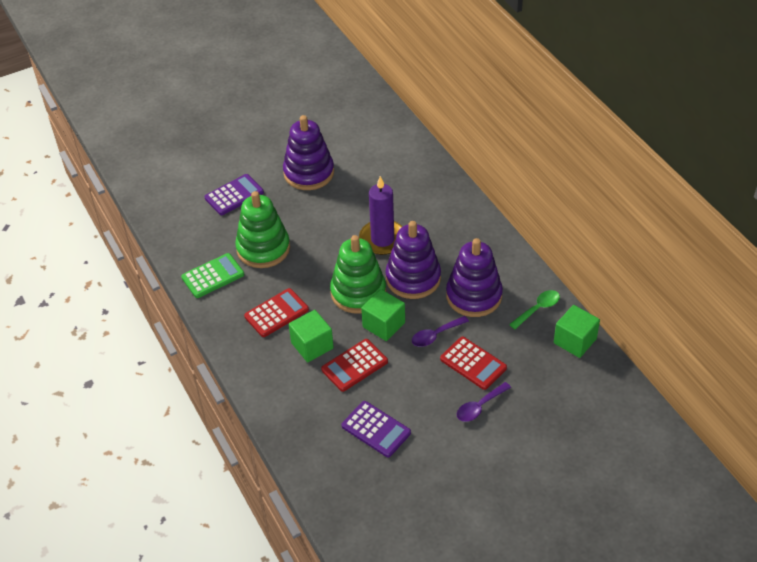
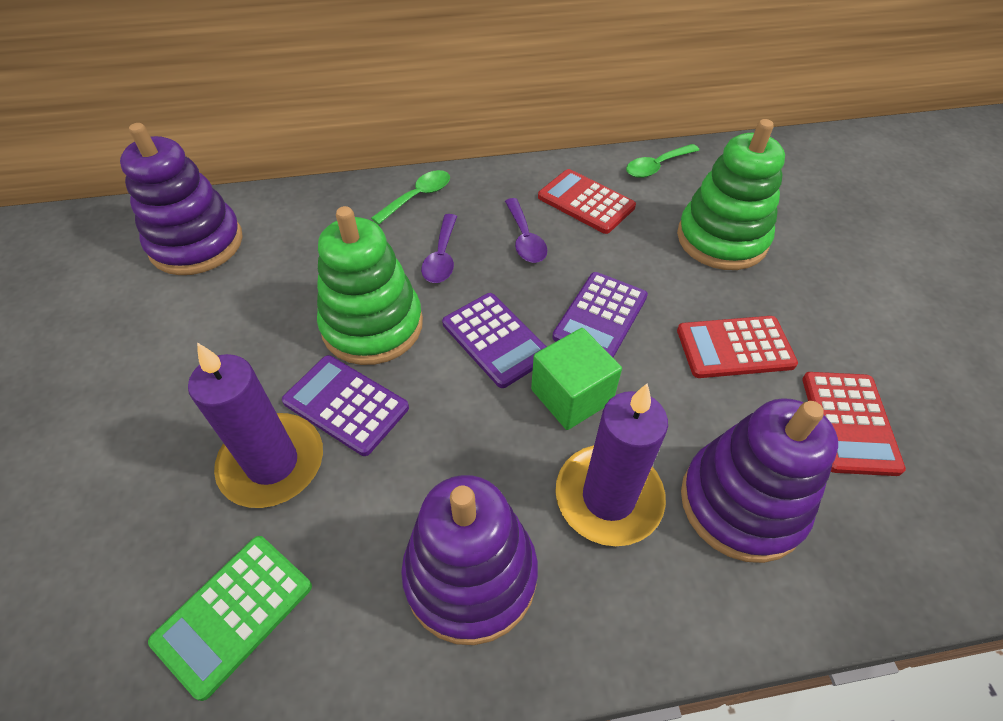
green cube: 3 -> 1
green spoon: 1 -> 2
purple calculator: 2 -> 3
purple candle: 1 -> 2

